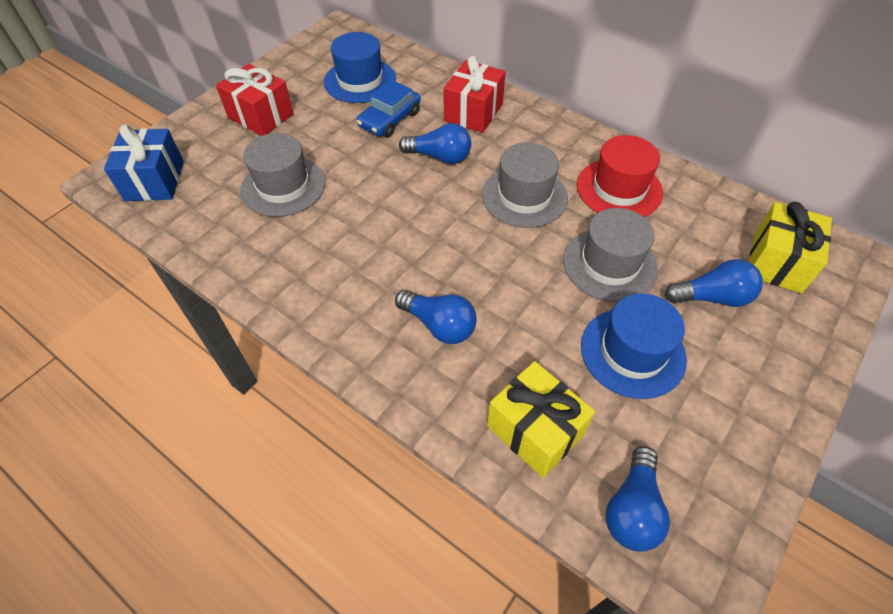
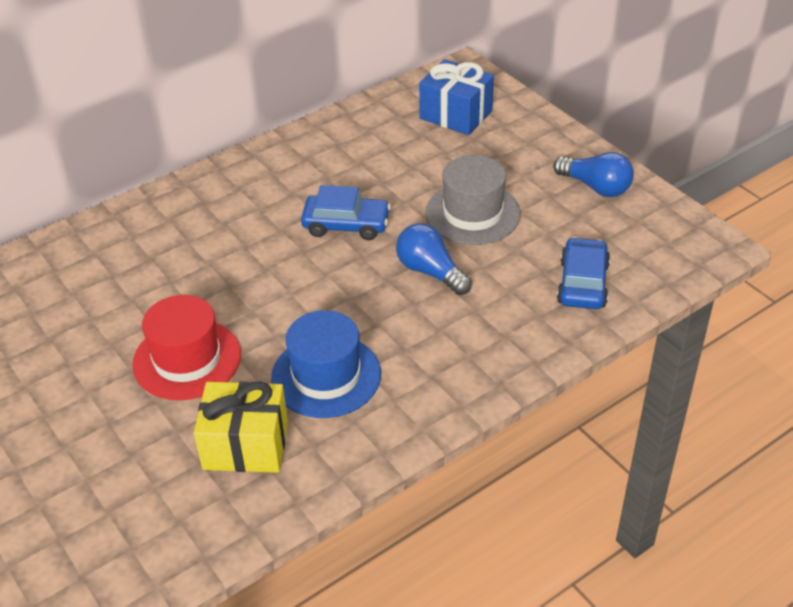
blue car: 1 -> 2
blue hat: 2 -> 1
blue light bulb: 4 -> 2
grey hat: 3 -> 1
red gift: 2 -> 0
yellow gift: 2 -> 1

